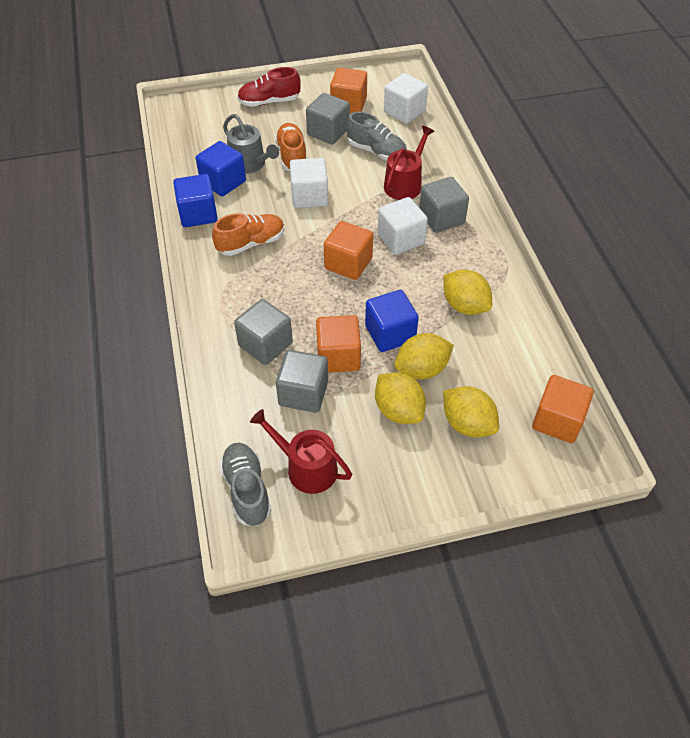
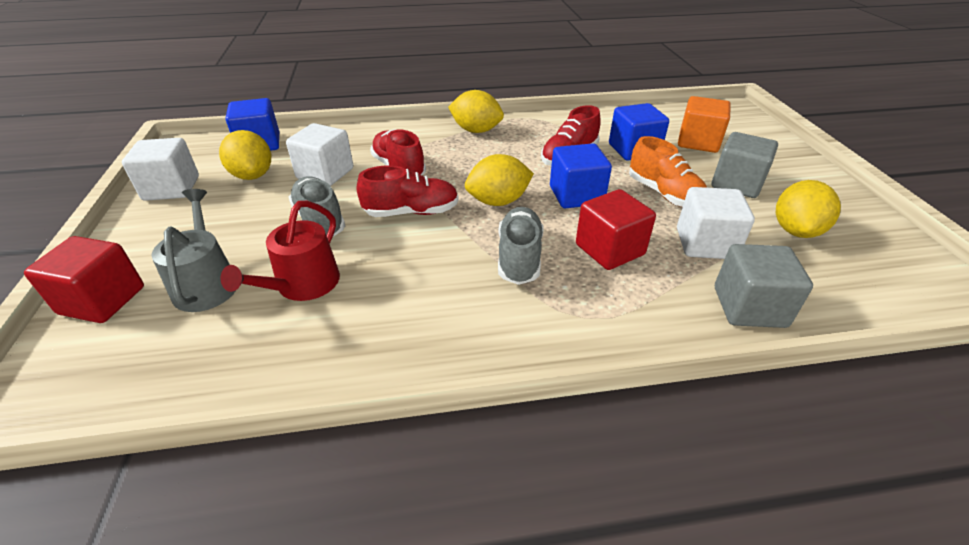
grey cube: 4 -> 2
orange cube: 4 -> 1
orange shoe: 2 -> 1
red cube: 0 -> 2
red shoe: 1 -> 3
red watering can: 2 -> 1

